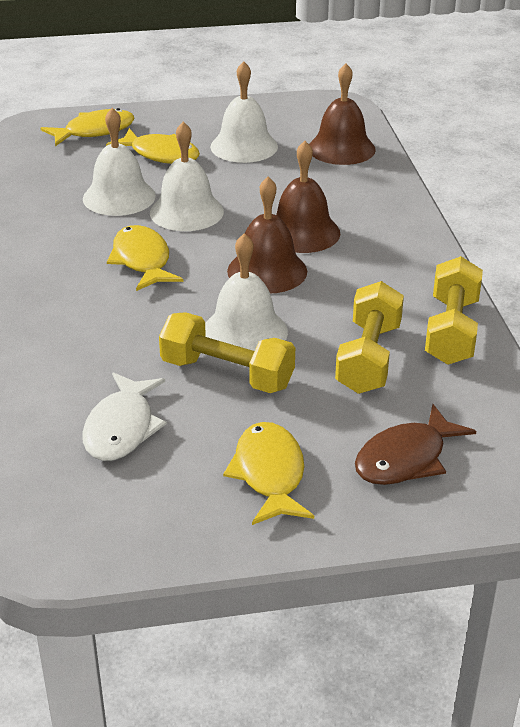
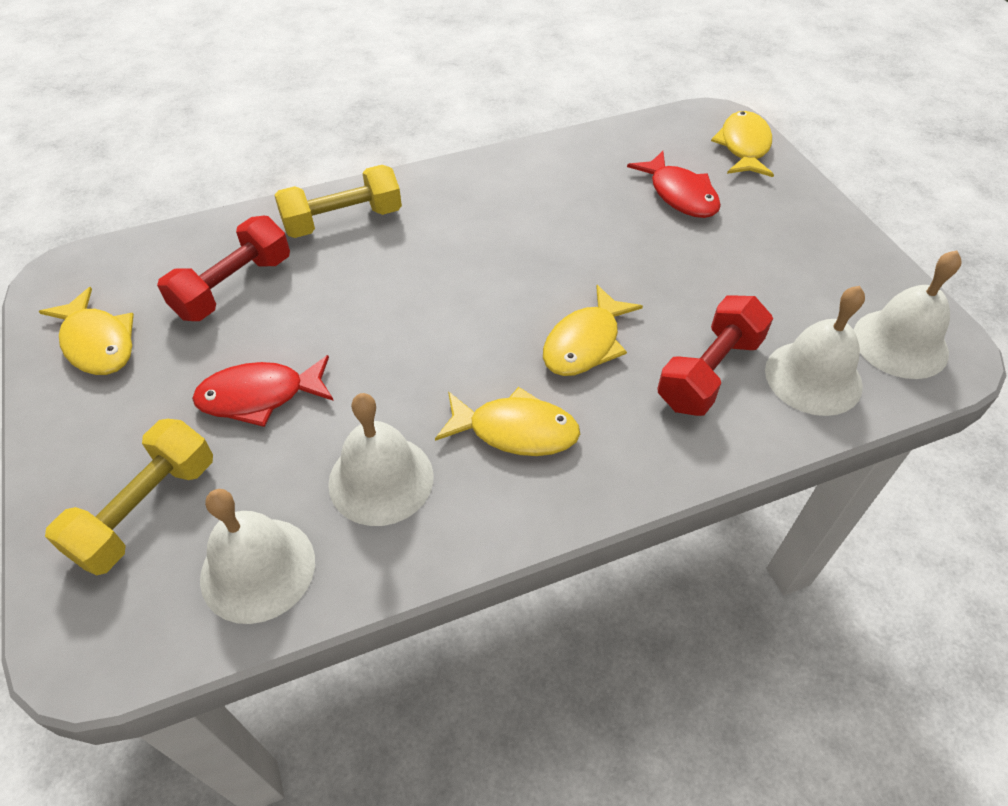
brown bell: 3 -> 0
brown fish: 1 -> 0
red dumbbell: 0 -> 2
red fish: 0 -> 2
white fish: 1 -> 0
yellow dumbbell: 3 -> 2

